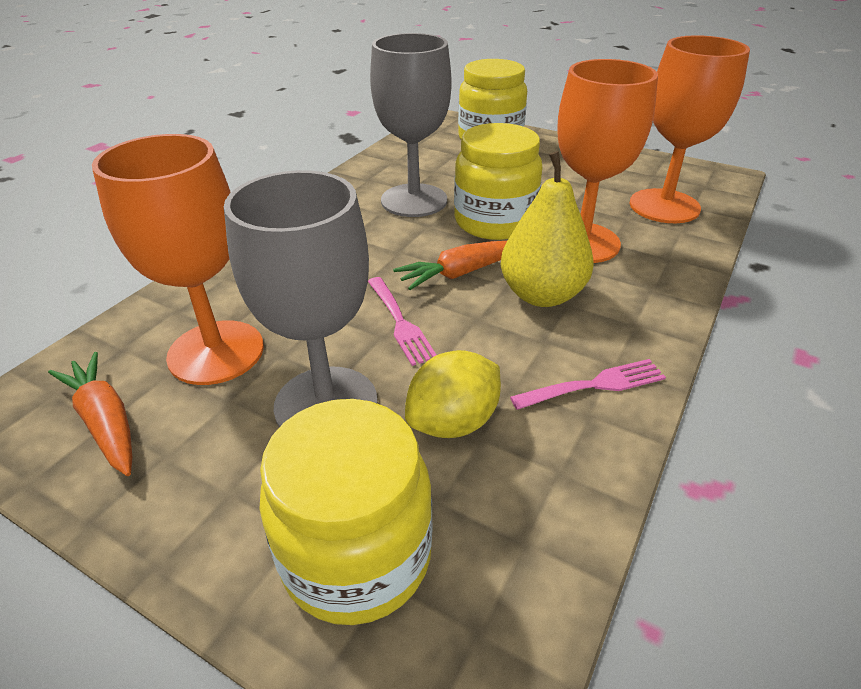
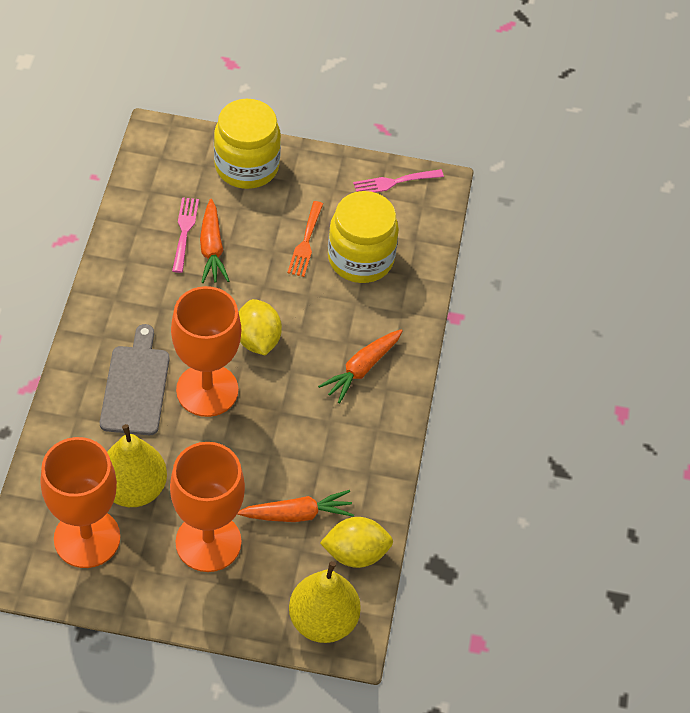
grey cutting board: 0 -> 1
grey goblet: 2 -> 0
orange carrot: 2 -> 3
orange fork: 0 -> 1
yellow jar: 3 -> 2
yellow lemon: 1 -> 2
yellow pear: 1 -> 2

